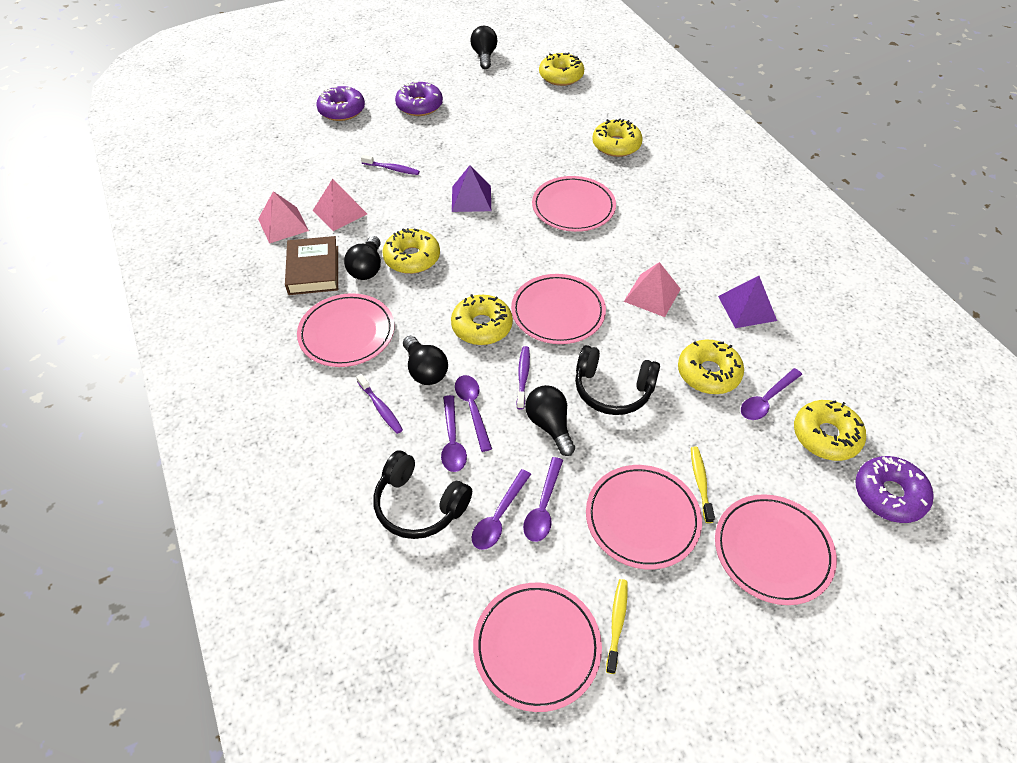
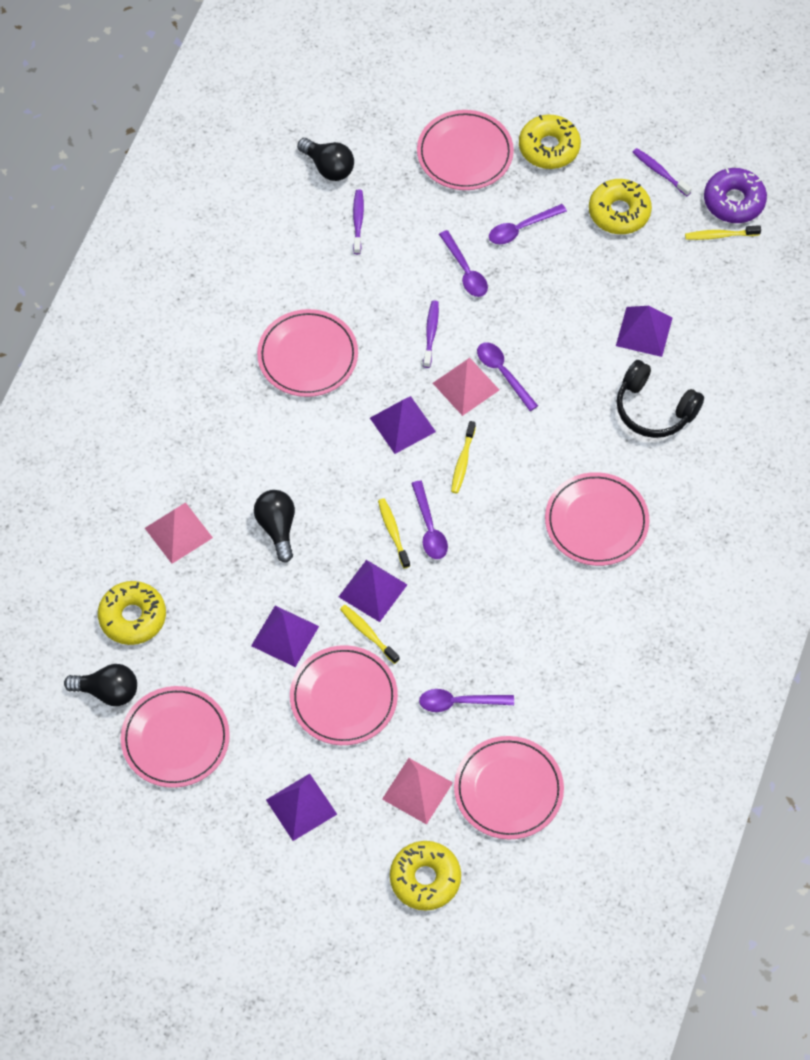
black headphones: 2 -> 1
black light bulb: 4 -> 3
brown book: 1 -> 0
purple donut: 3 -> 1
purple pyramid: 2 -> 5
yellow donut: 6 -> 4
yellow toothbrush: 2 -> 4

